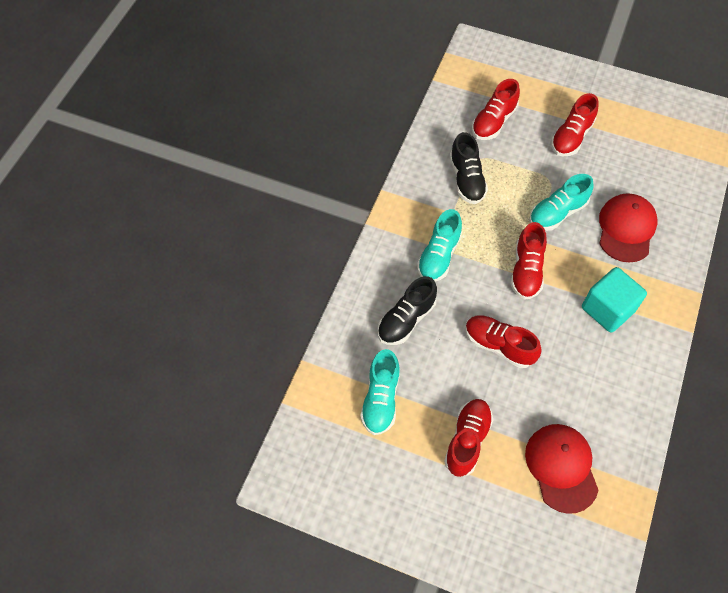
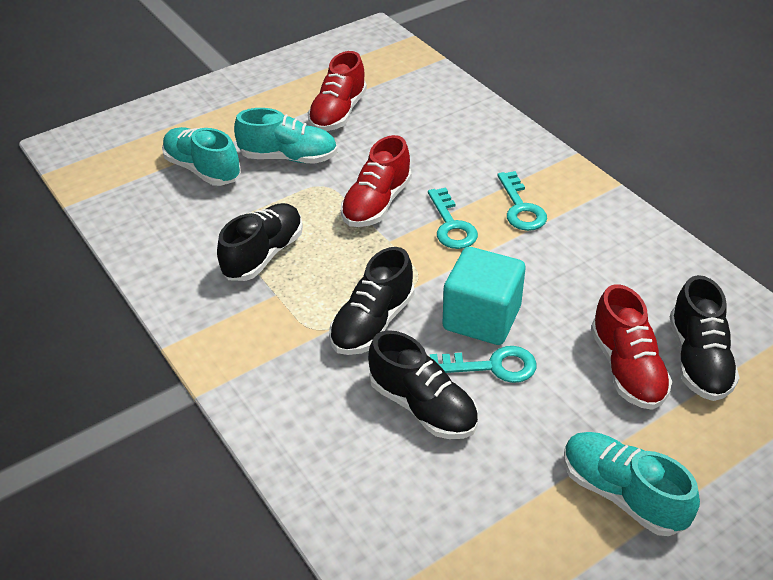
black shoe: 2 -> 4
red cap: 2 -> 0
red shoe: 5 -> 3
turquoise key: 0 -> 3

